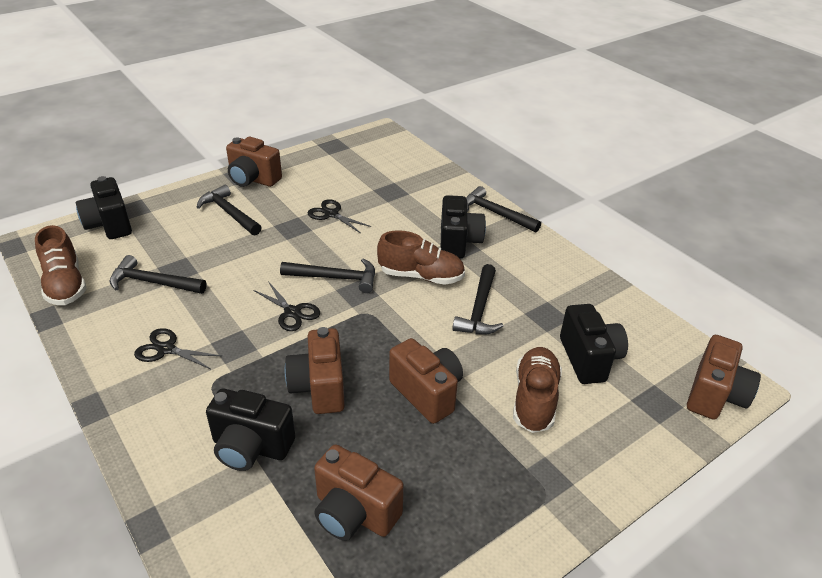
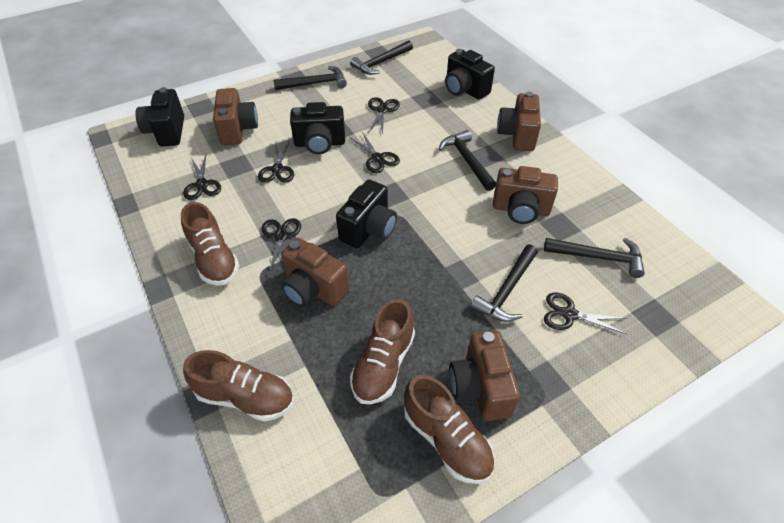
black scissors: 3 -> 6
brown shoe: 3 -> 4

